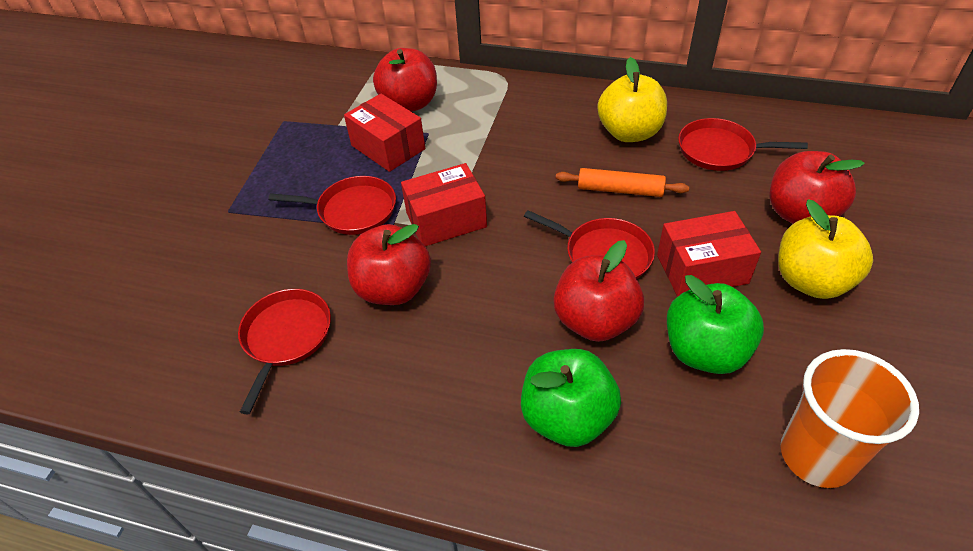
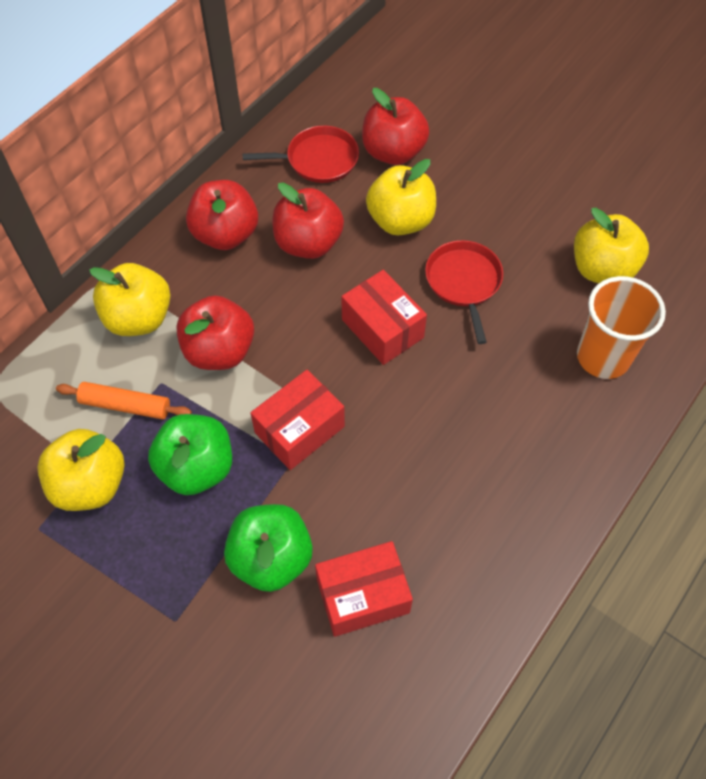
red pan: 4 -> 2
yellow apple: 2 -> 4

